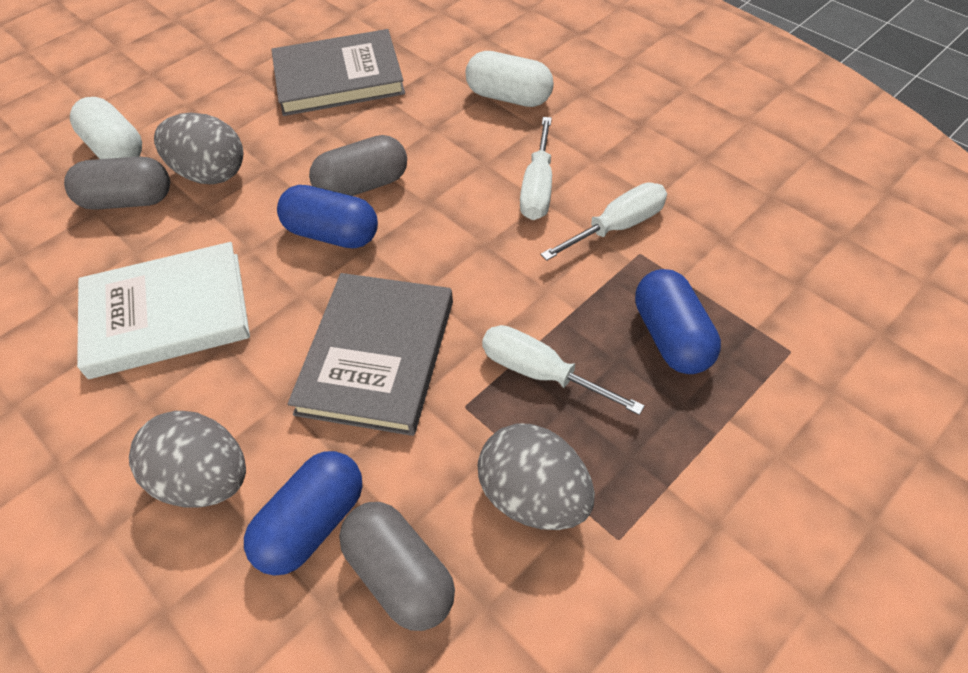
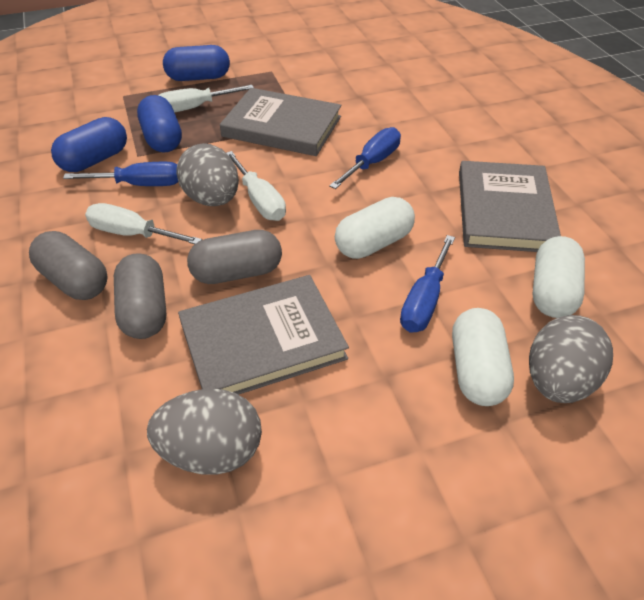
blue screwdriver: 0 -> 3
grey book: 2 -> 3
white book: 1 -> 0
white capsule: 2 -> 3

